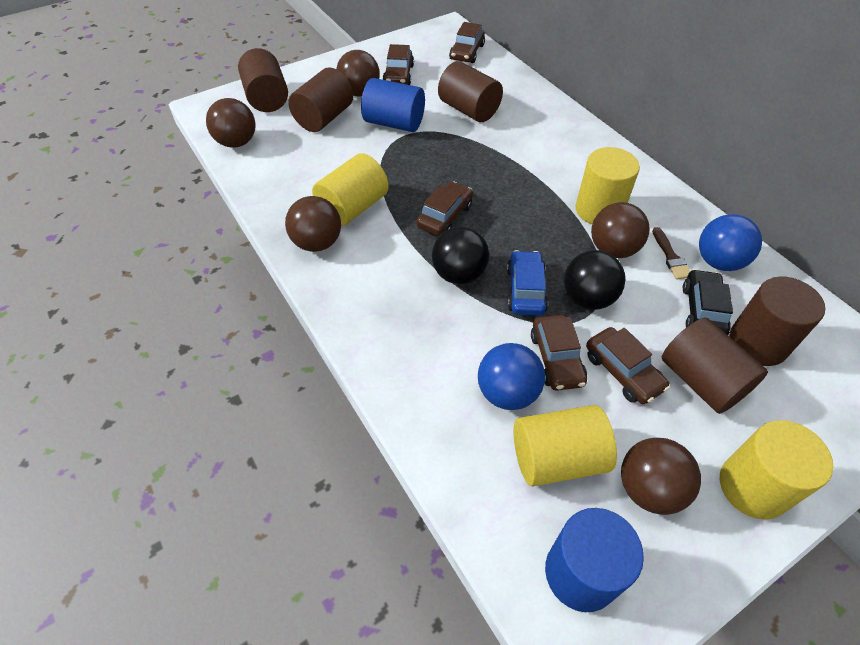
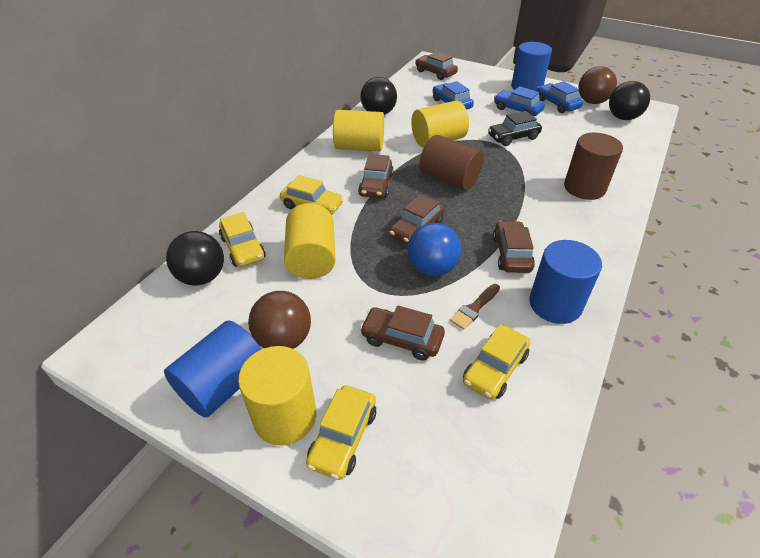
black ball: 2 -> 3
blue ball: 2 -> 1
blue car: 1 -> 3
blue cylinder: 2 -> 3
brown ball: 5 -> 2
brown cylinder: 5 -> 2
yellow car: 0 -> 4

